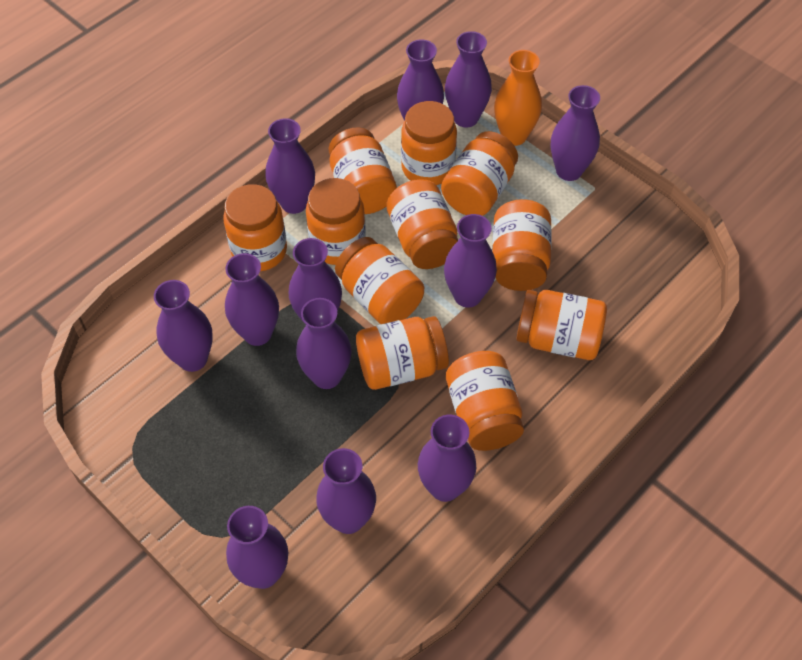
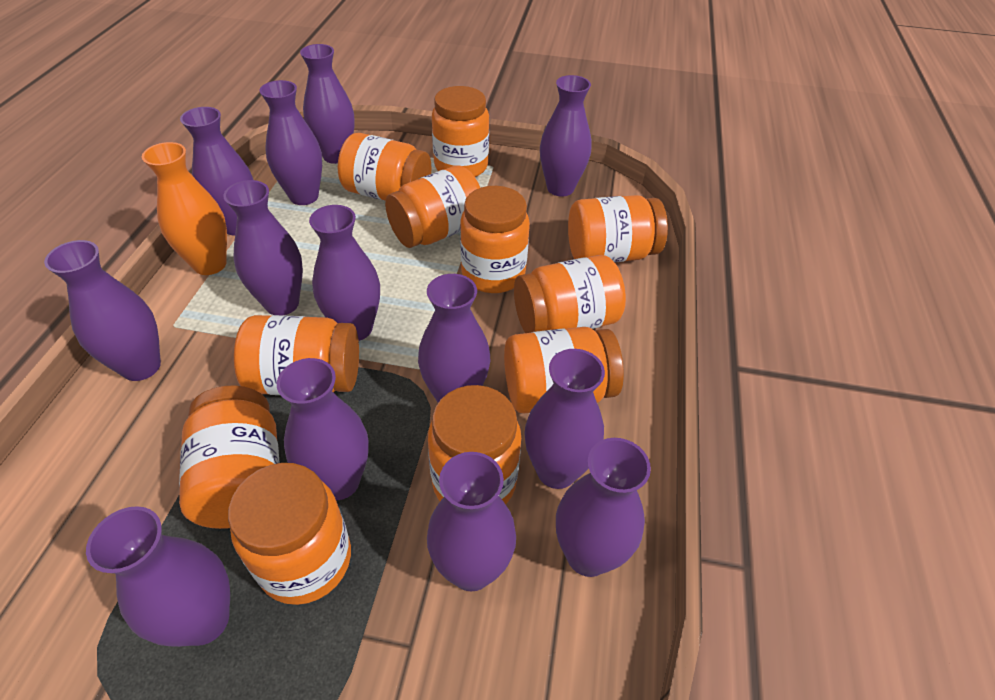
purple vase: 12 -> 13

